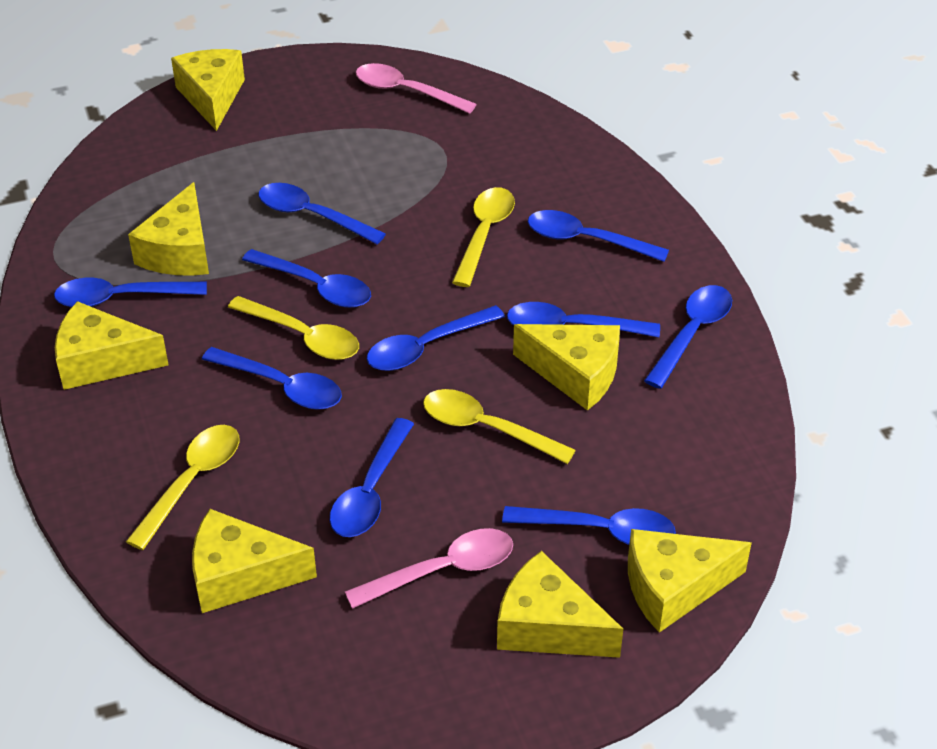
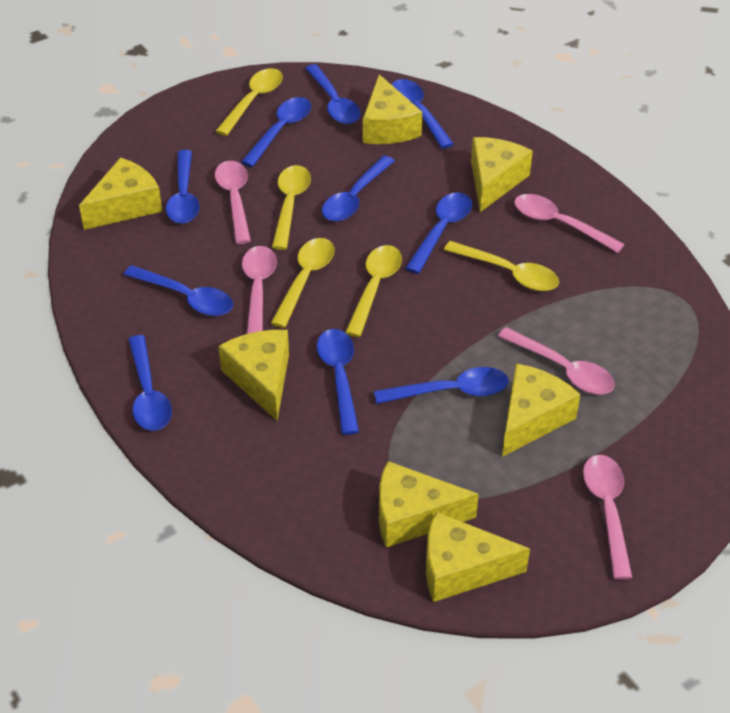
pink spoon: 2 -> 5
yellow spoon: 4 -> 5

